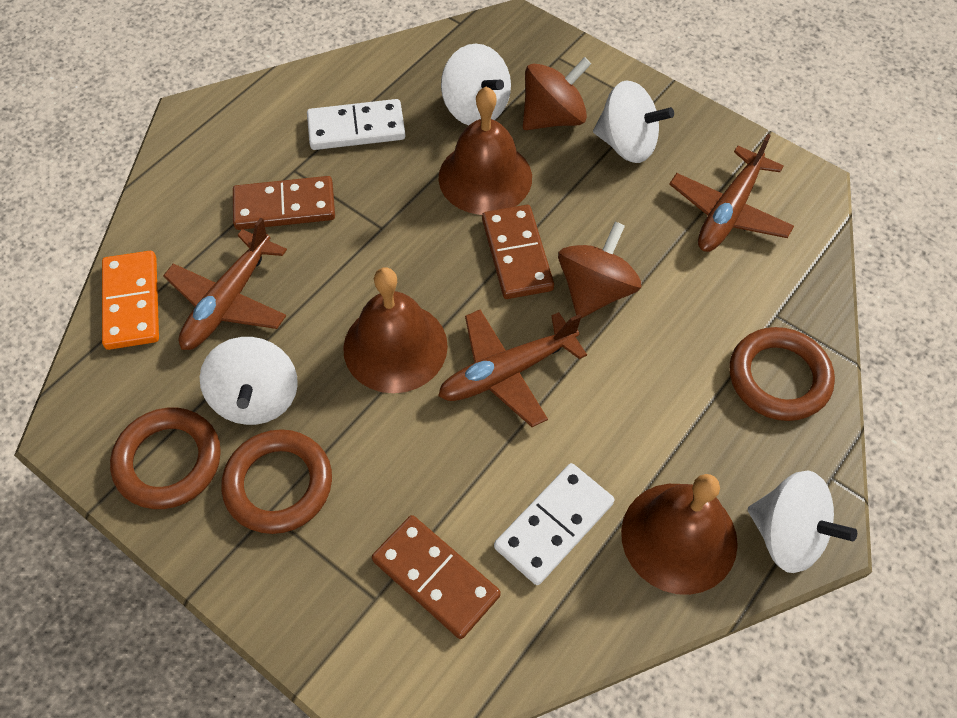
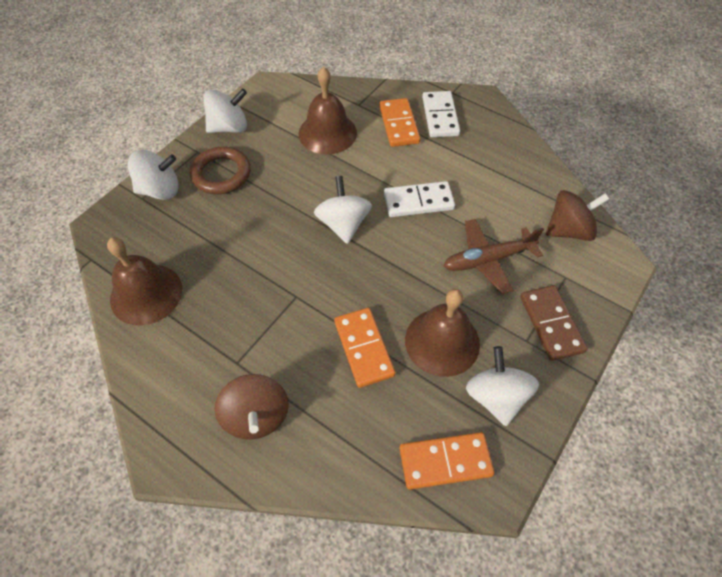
brown domino: 3 -> 1
brown plane: 3 -> 1
brown ring: 3 -> 1
orange domino: 1 -> 3

